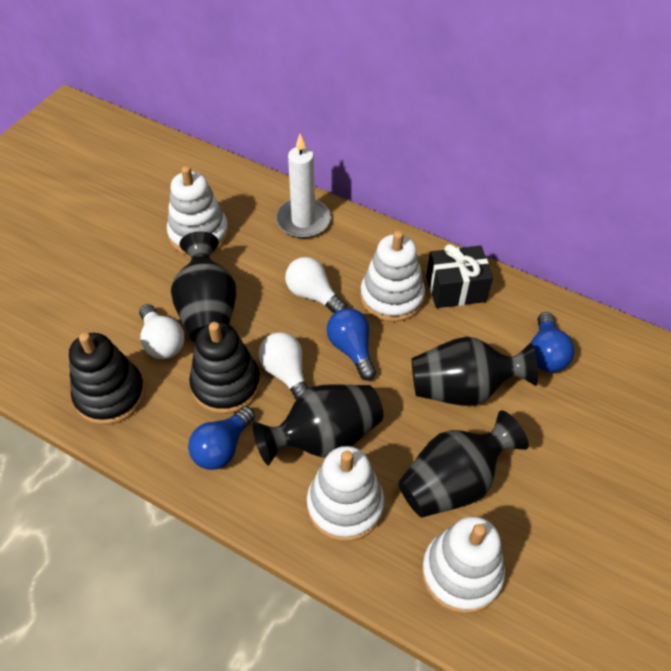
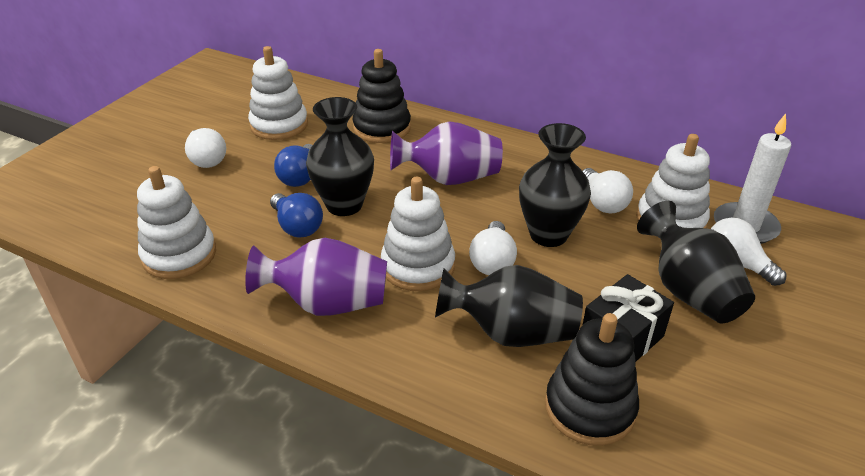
blue light bulb: 3 -> 2
purple vase: 0 -> 2
white light bulb: 3 -> 4

